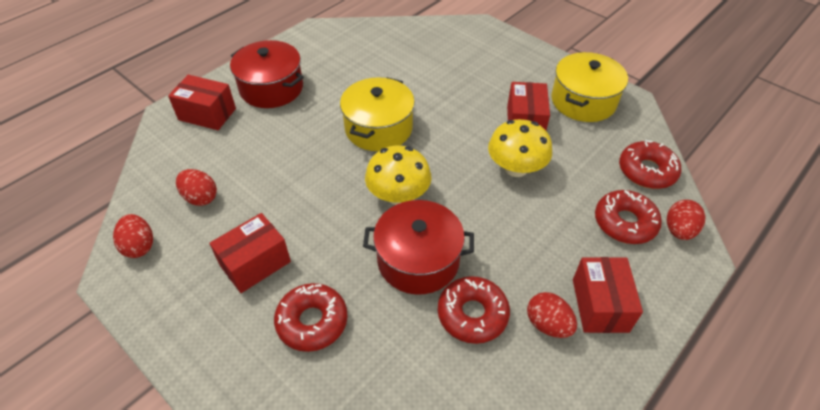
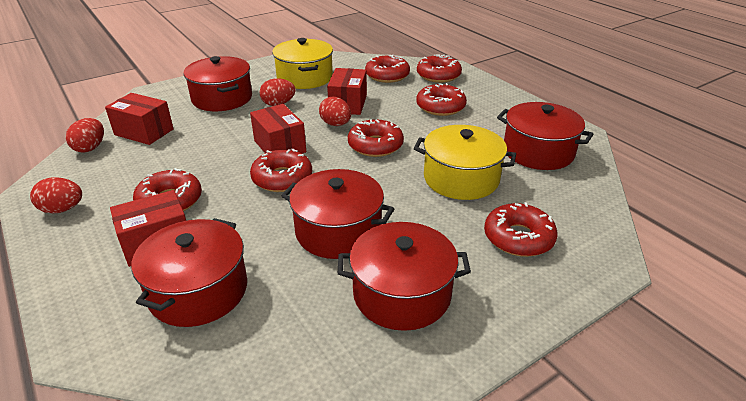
red donut: 4 -> 7
red pot: 2 -> 5
yellow mushroom: 2 -> 0

